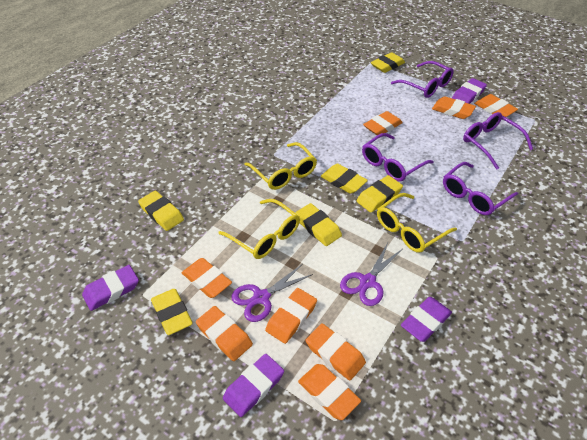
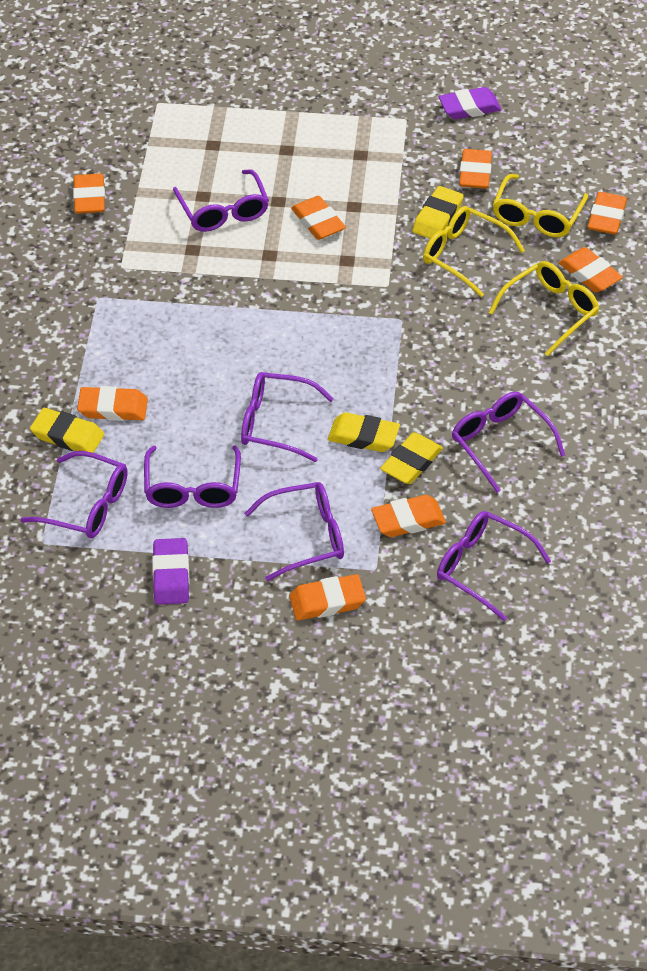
purple eraser: 4 -> 2
purple glasses: 4 -> 7
purple scissors: 2 -> 0
yellow eraser: 6 -> 4

